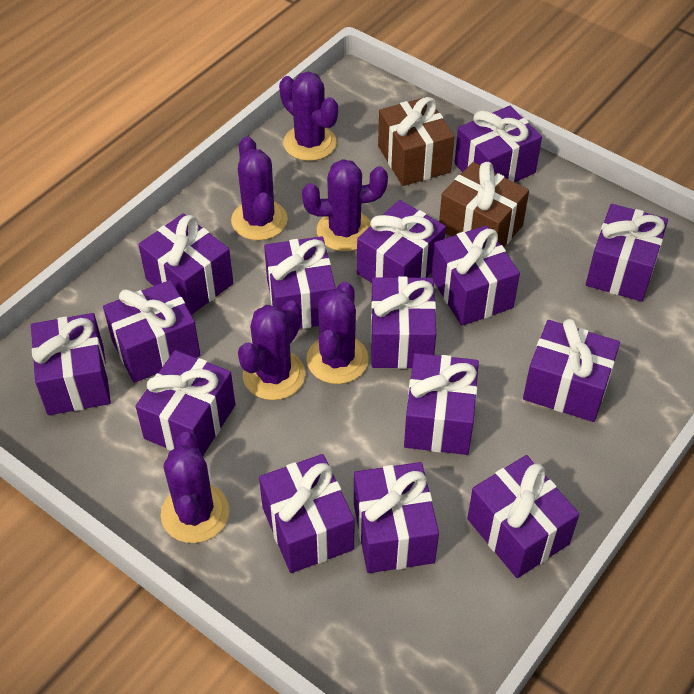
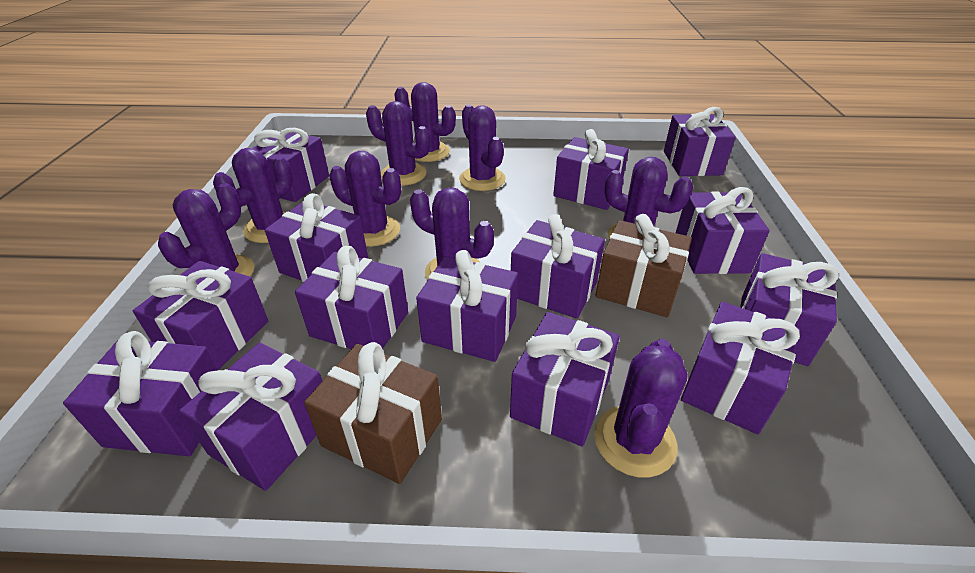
purple cactus: 6 -> 9
purple gift: 15 -> 14

